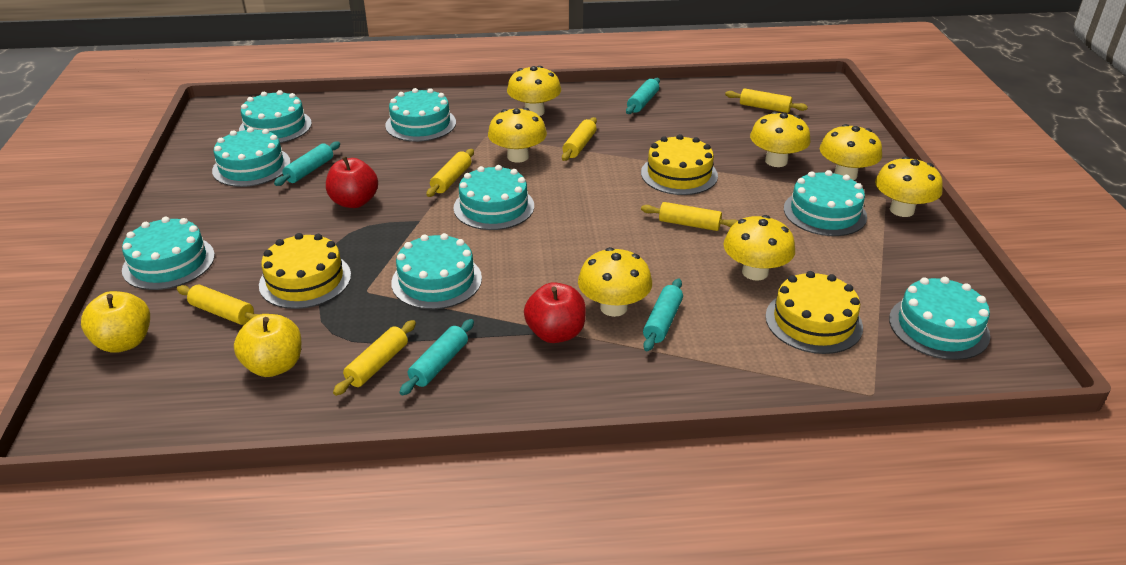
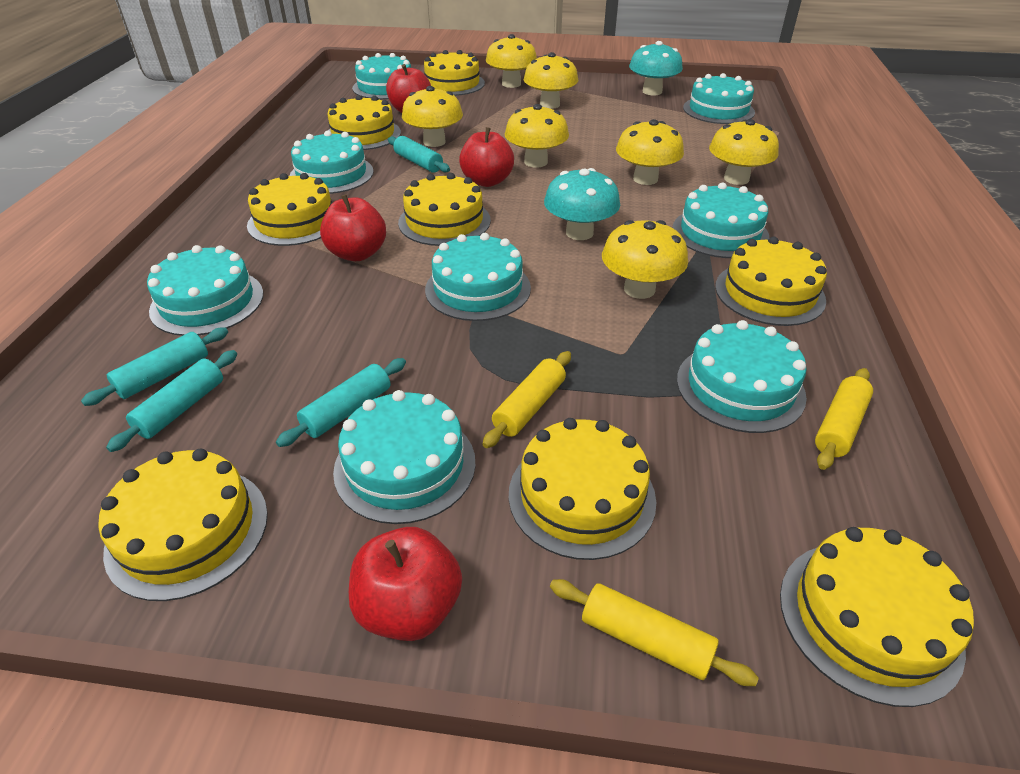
red apple: 2 -> 4
turquoise mushroom: 0 -> 2
yellow apple: 2 -> 0
yellow cake: 3 -> 8
yellow rolling pin: 6 -> 3

